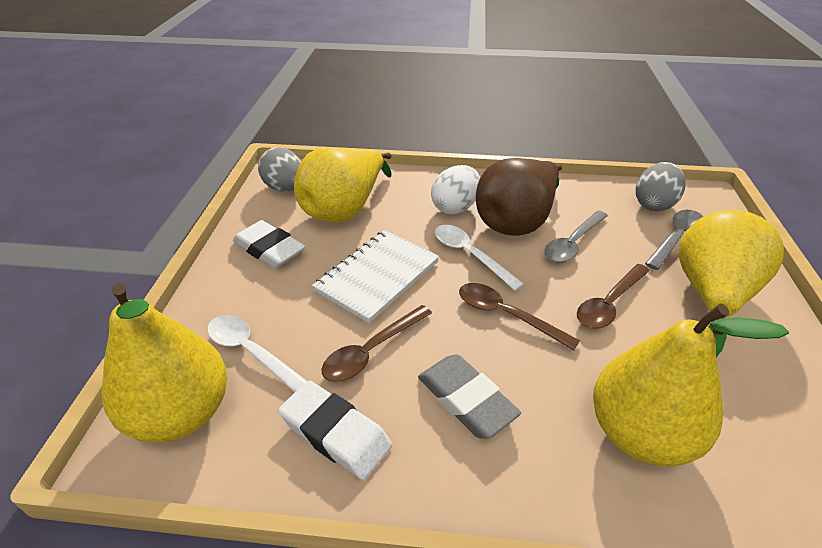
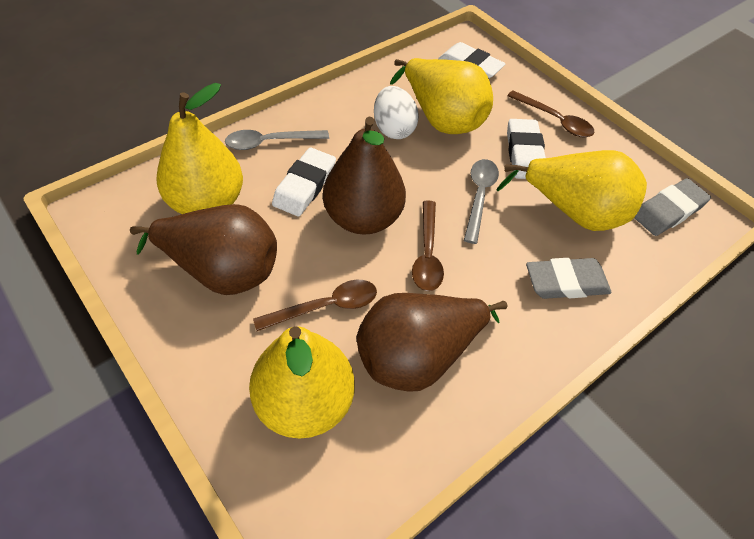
brown pear: 1 -> 3
grey egg: 2 -> 0
grey eraser: 1 -> 2
white eraser: 2 -> 3
white notebook: 1 -> 0
white spoon: 2 -> 0

